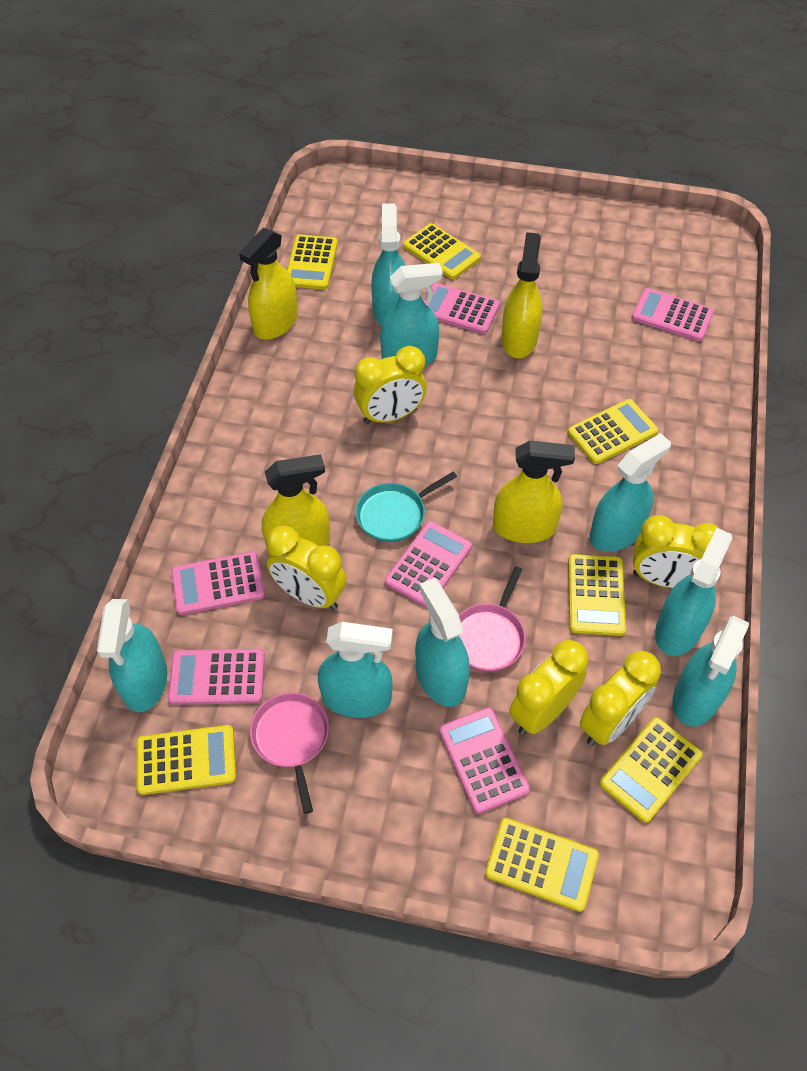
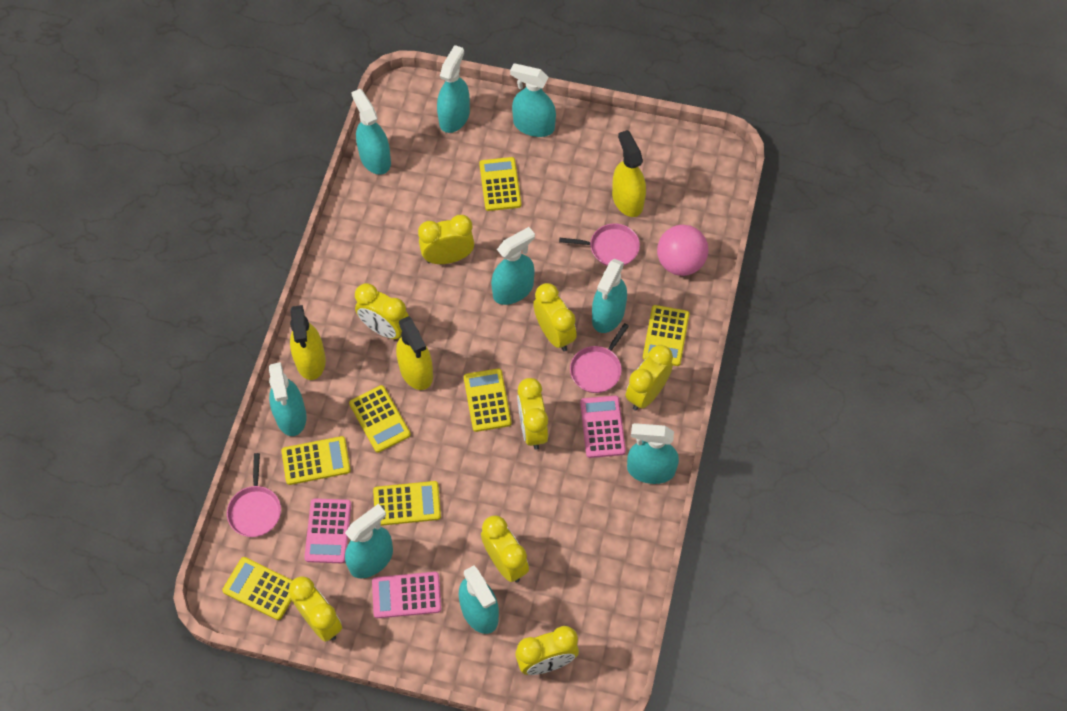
pink ball: 0 -> 1
pink calculator: 6 -> 3
pink pan: 2 -> 3
turquoise pan: 1 -> 0
turquoise spray bottle: 8 -> 9
yellow clock: 5 -> 8
yellow spray bottle: 4 -> 3

